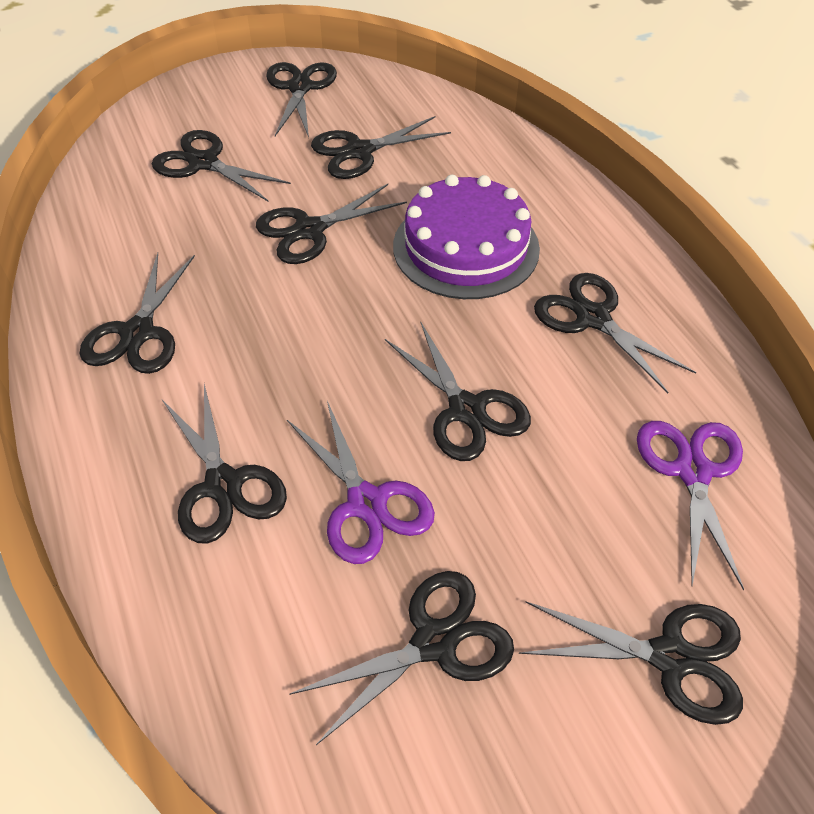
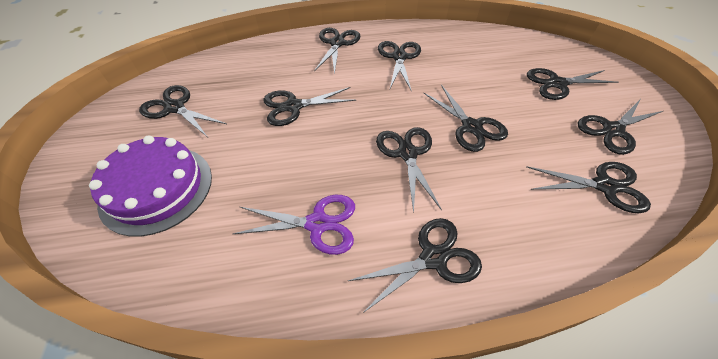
purple scissors: 2 -> 1

